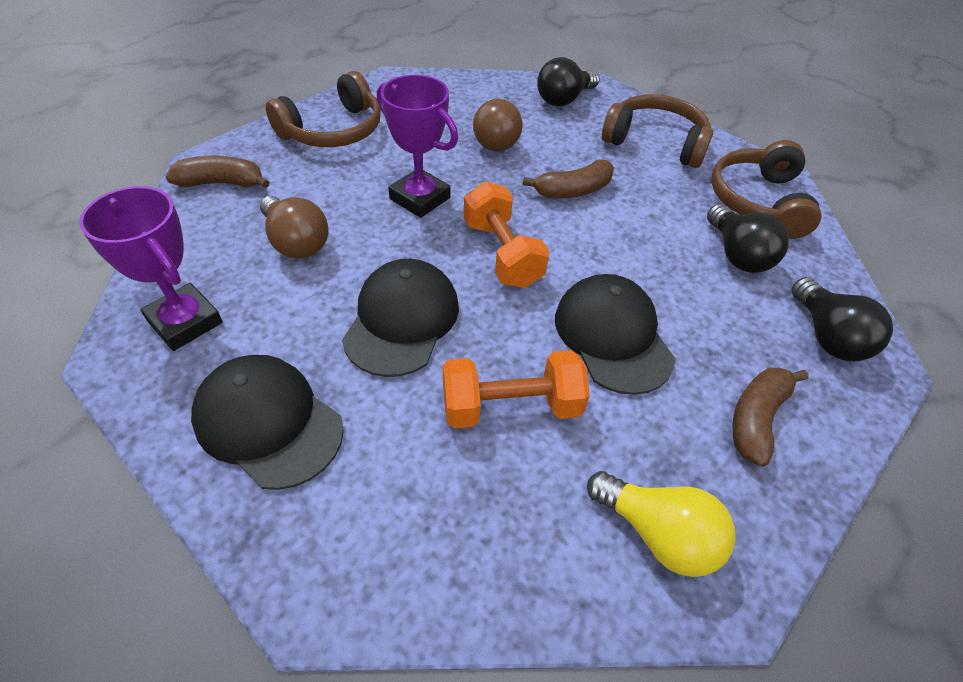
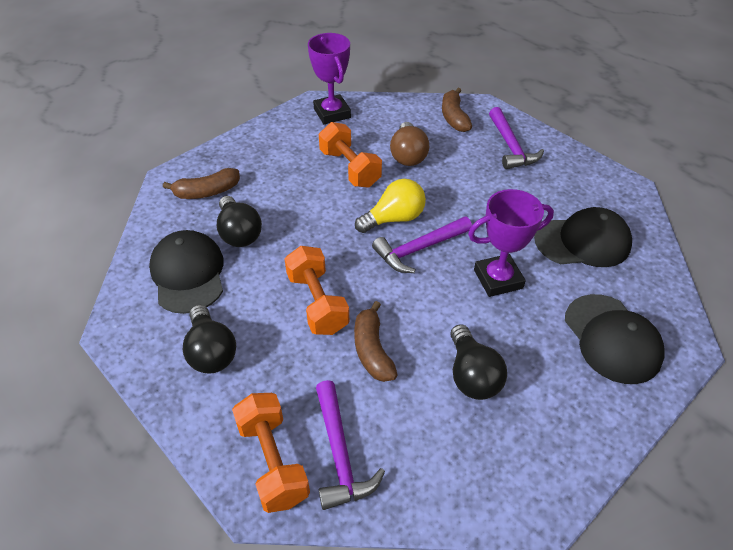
brown headphones: 3 -> 0
brown light bulb: 2 -> 1
orange dumbbell: 2 -> 3
purple hammer: 0 -> 3

